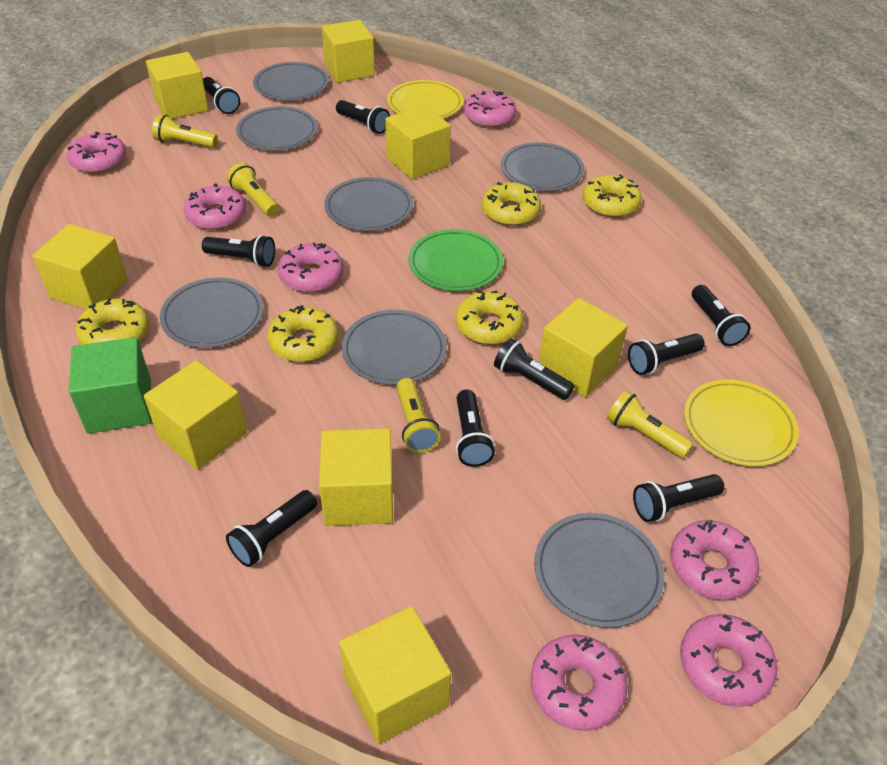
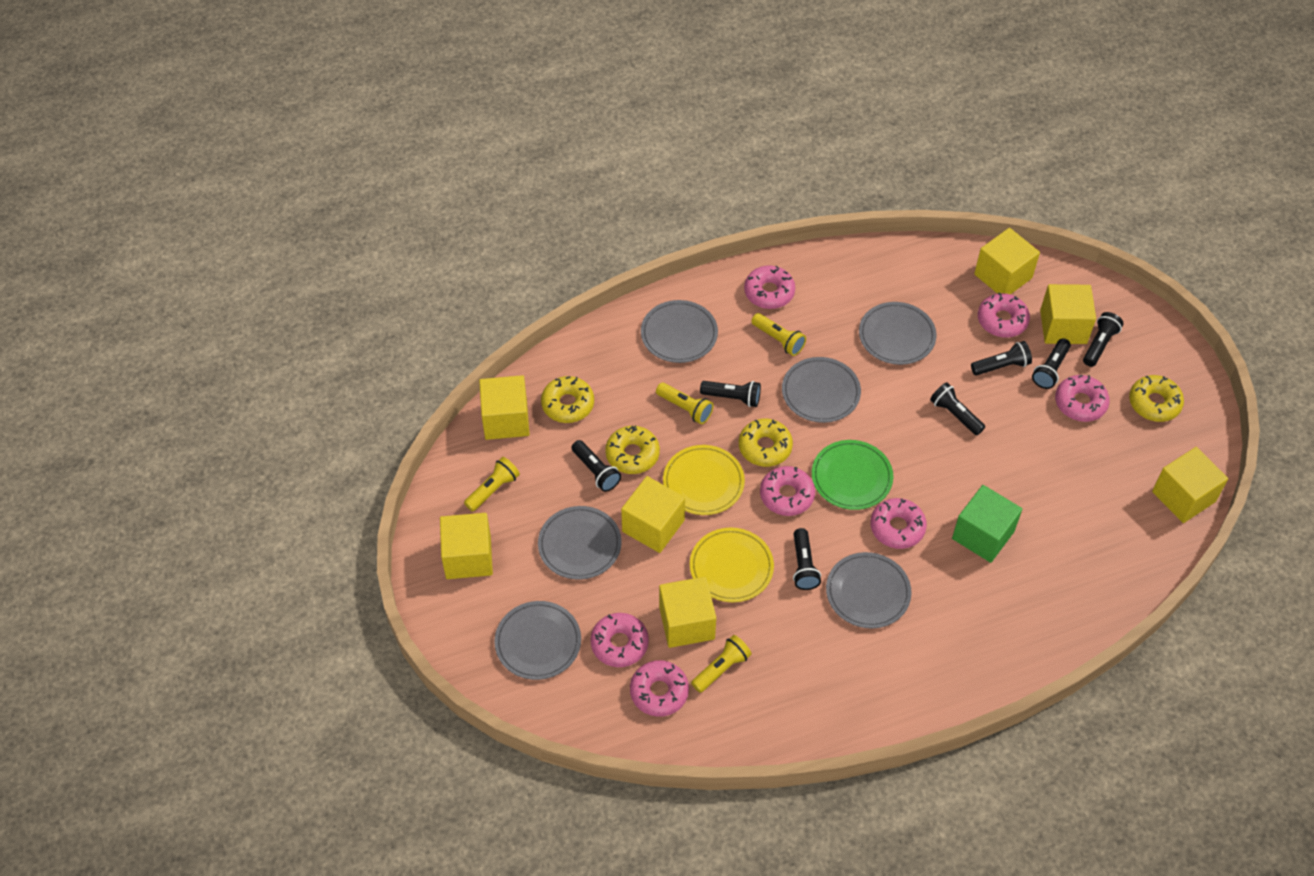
black flashlight: 9 -> 7
grey plate: 7 -> 6
yellow cube: 8 -> 7
yellow donut: 5 -> 4

